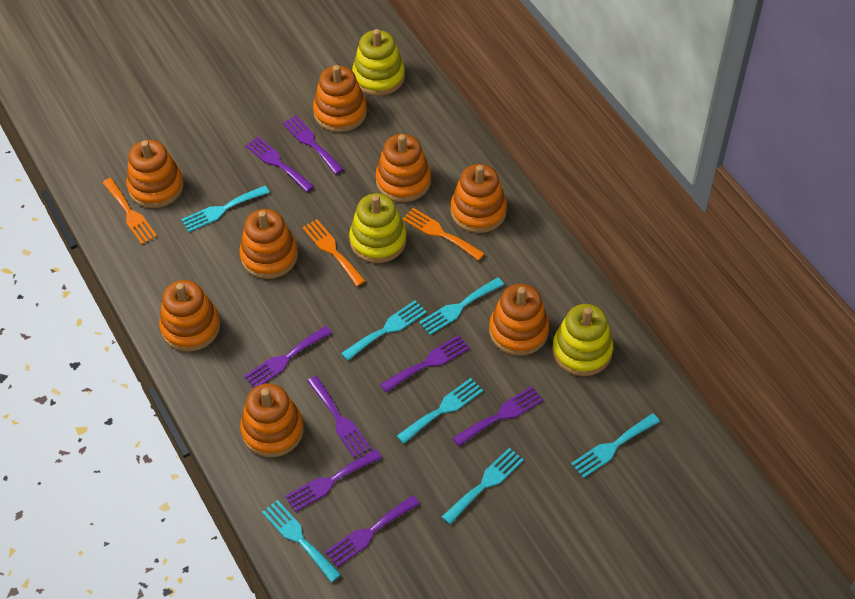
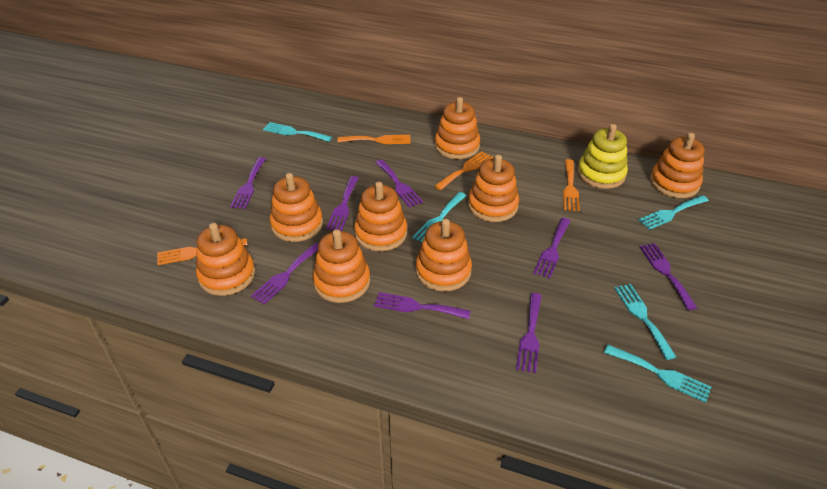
orange fork: 3 -> 4
turquoise fork: 7 -> 5
yellow stacking toy: 3 -> 1

